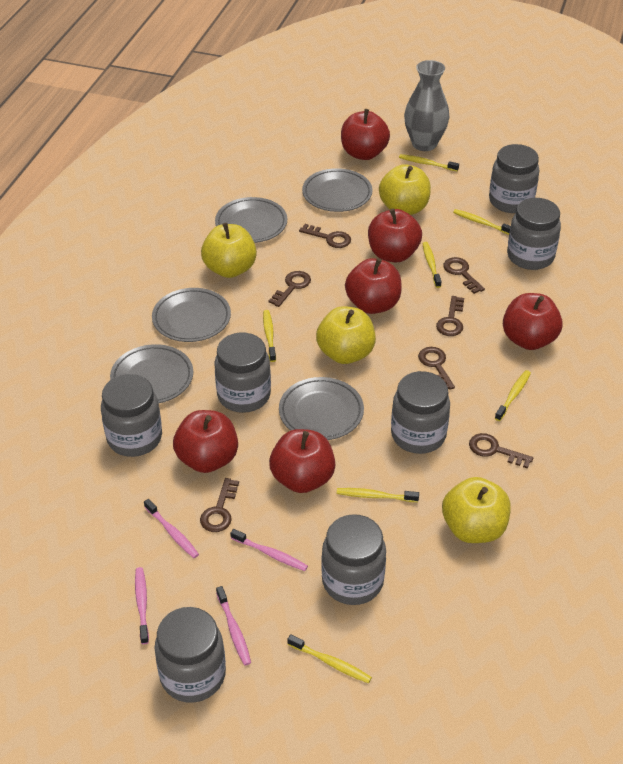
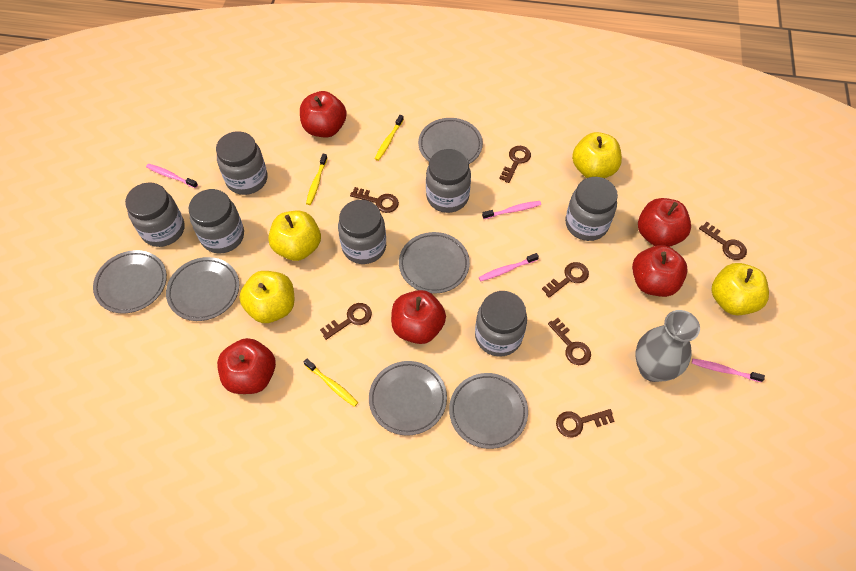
grey plate: 5 -> 6
red apple: 6 -> 5
yellow toothbrush: 7 -> 3

